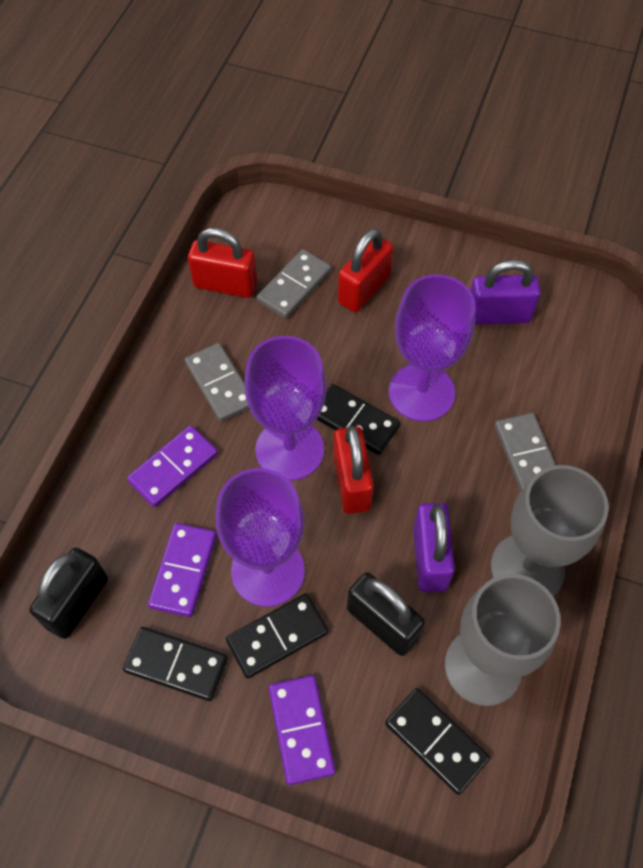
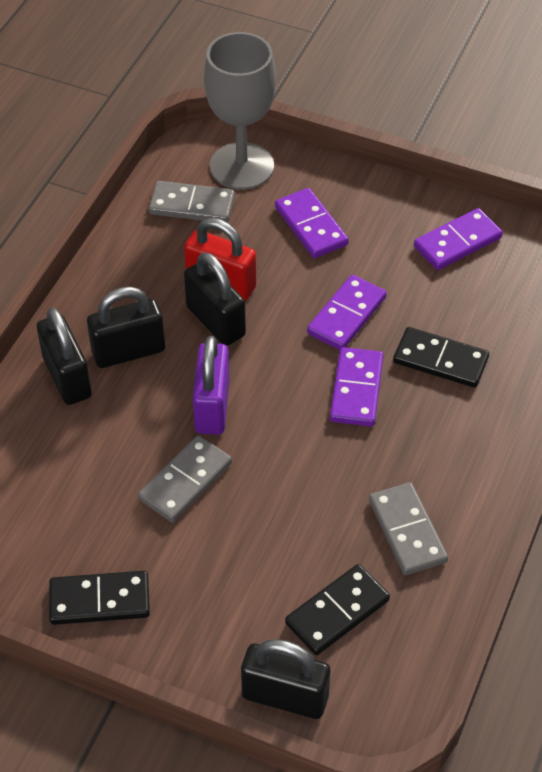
black domino: 4 -> 3
black padlock: 2 -> 4
grey goblet: 2 -> 1
purple domino: 3 -> 4
purple goblet: 3 -> 0
purple padlock: 2 -> 1
red padlock: 3 -> 1

